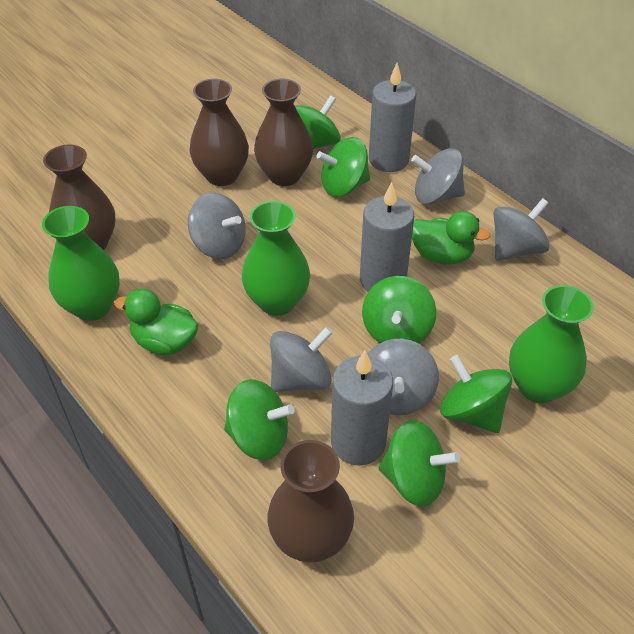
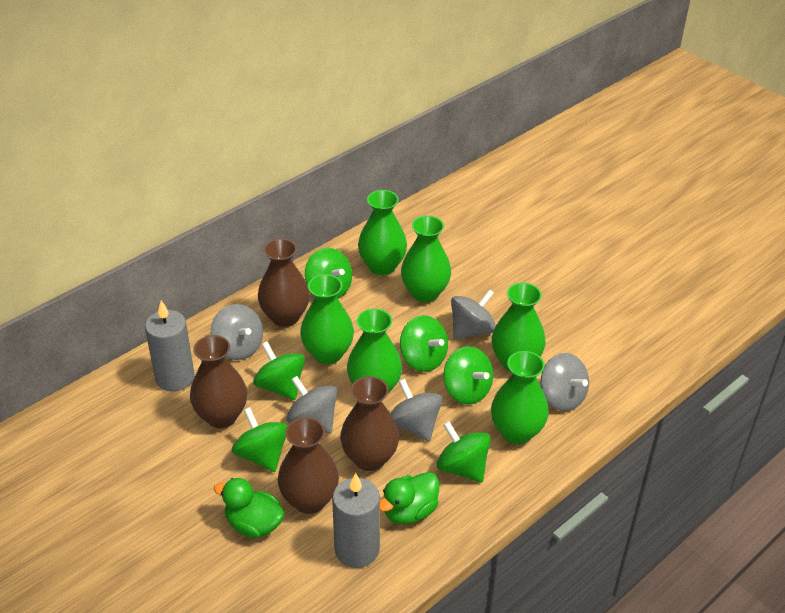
green vase: 3 -> 6
grey candle: 3 -> 2

